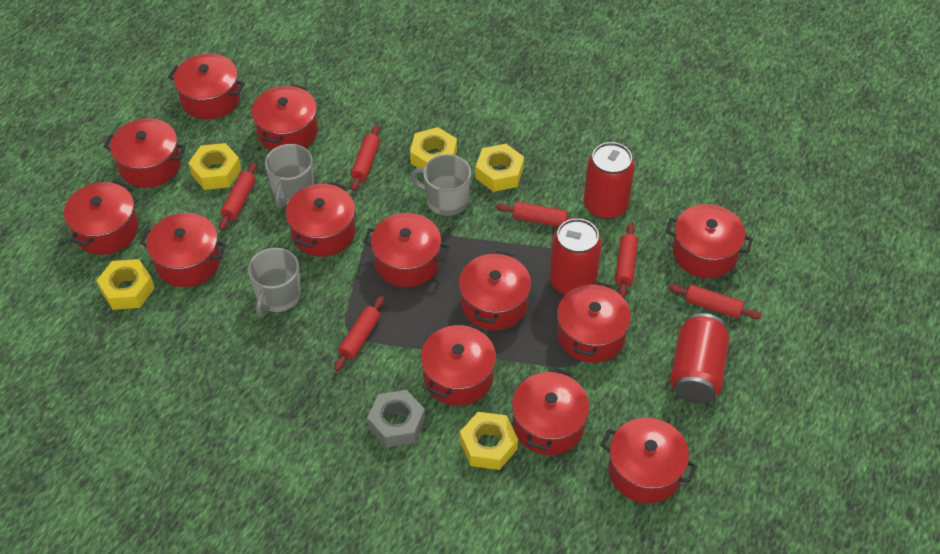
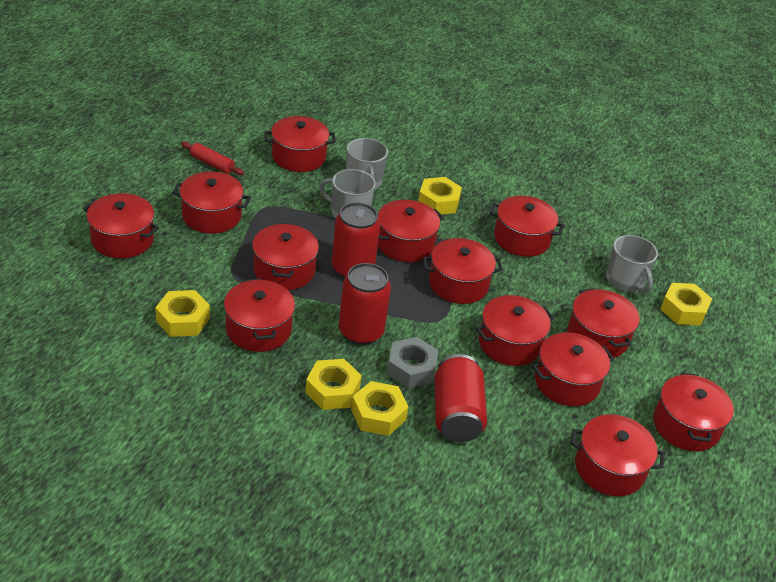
red rolling pin: 6 -> 1

